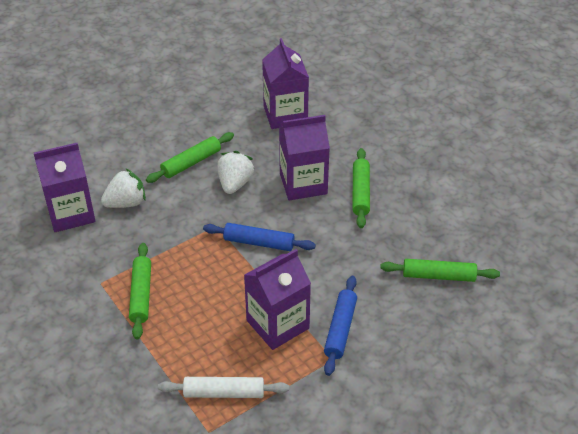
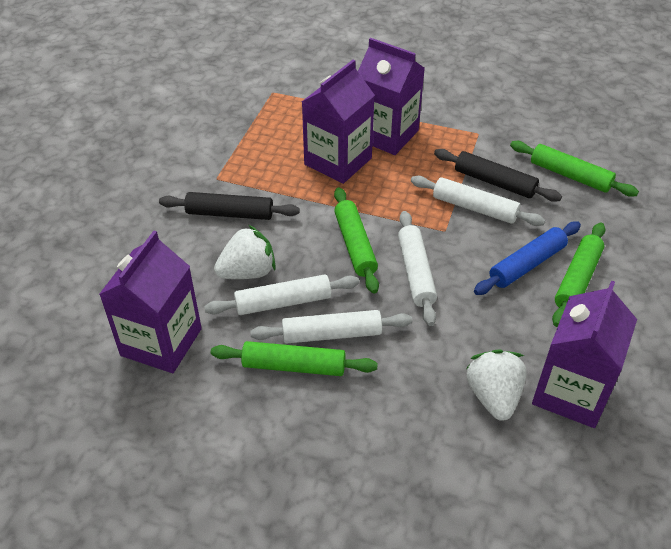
black rolling pin: 0 -> 2
blue rolling pin: 2 -> 1
white rolling pin: 1 -> 4

